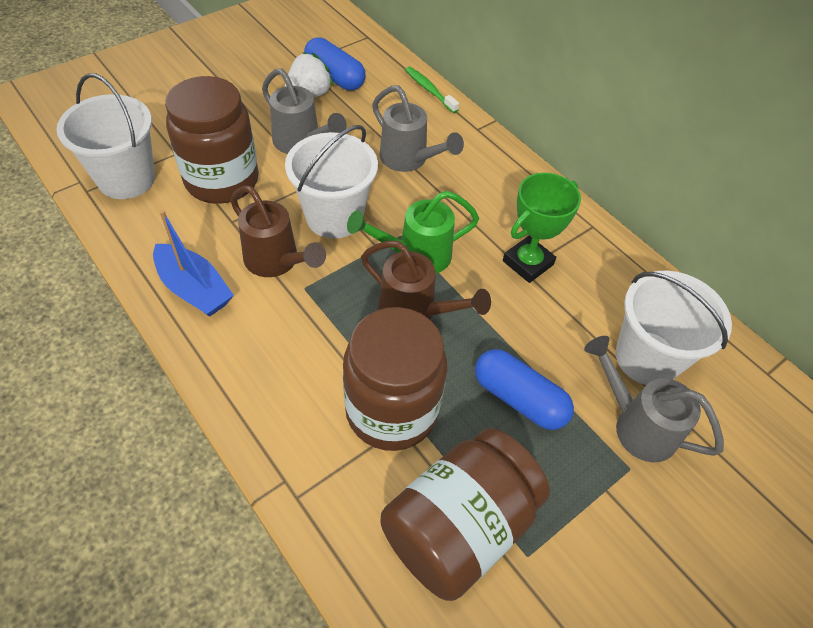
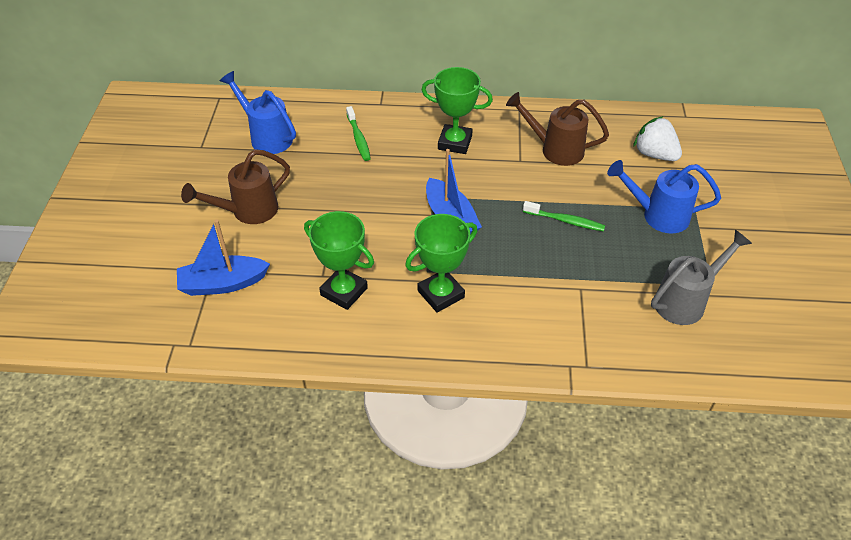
blue boat: 1 -> 2
blue capsule: 2 -> 0
blue watering can: 0 -> 2
brown jar: 3 -> 0
green toothbrush: 1 -> 2
green trophy: 1 -> 3
green watering can: 1 -> 0
grey watering can: 3 -> 1
white bucket: 3 -> 0

